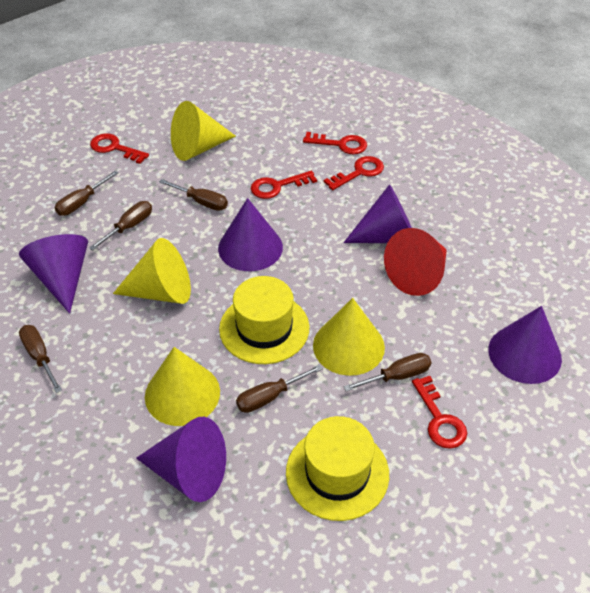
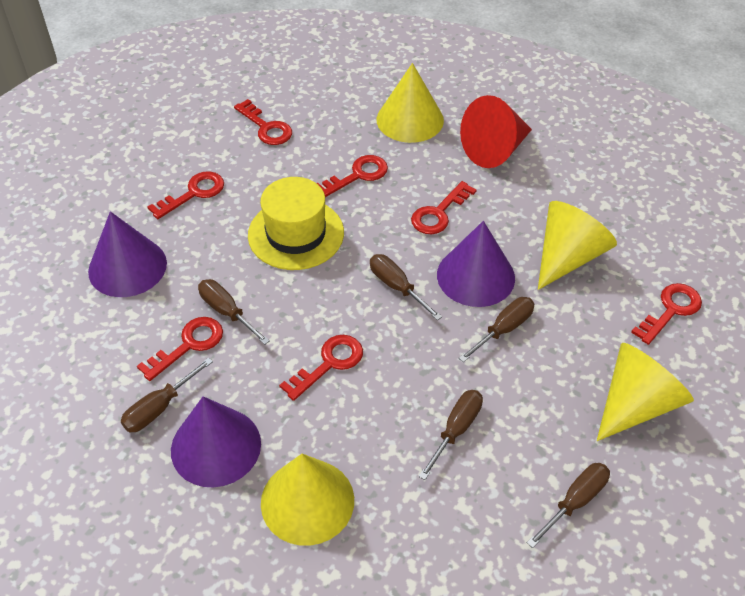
purple cone: 5 -> 3
red key: 5 -> 7
yellow hat: 2 -> 1

